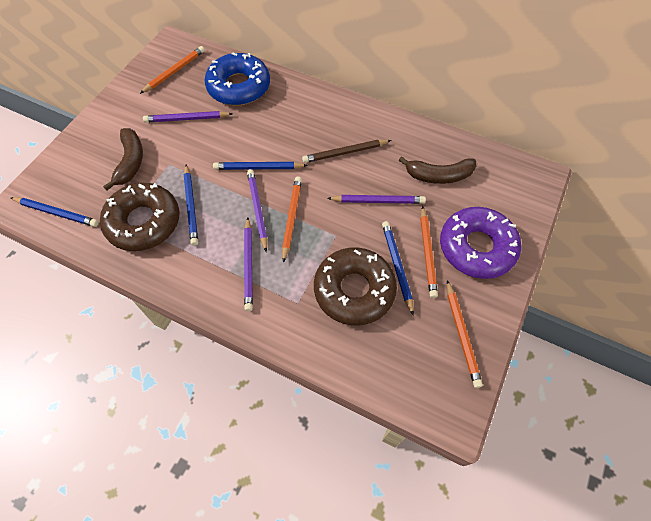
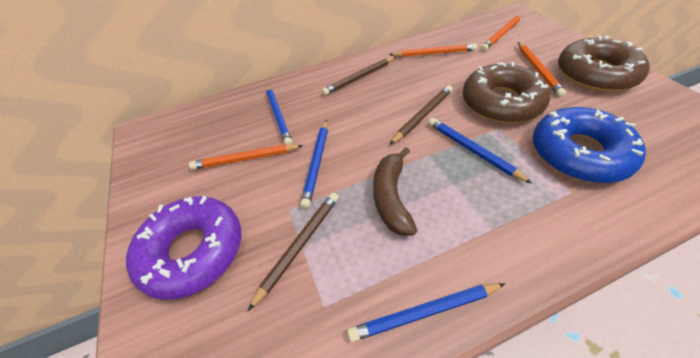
brown banana: 2 -> 1
brown pencil: 1 -> 3
purple pencil: 4 -> 0

